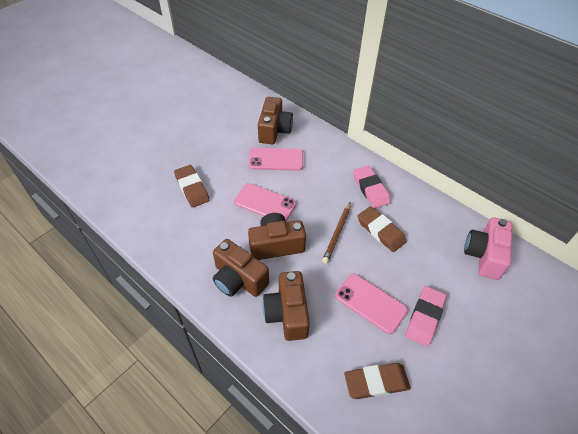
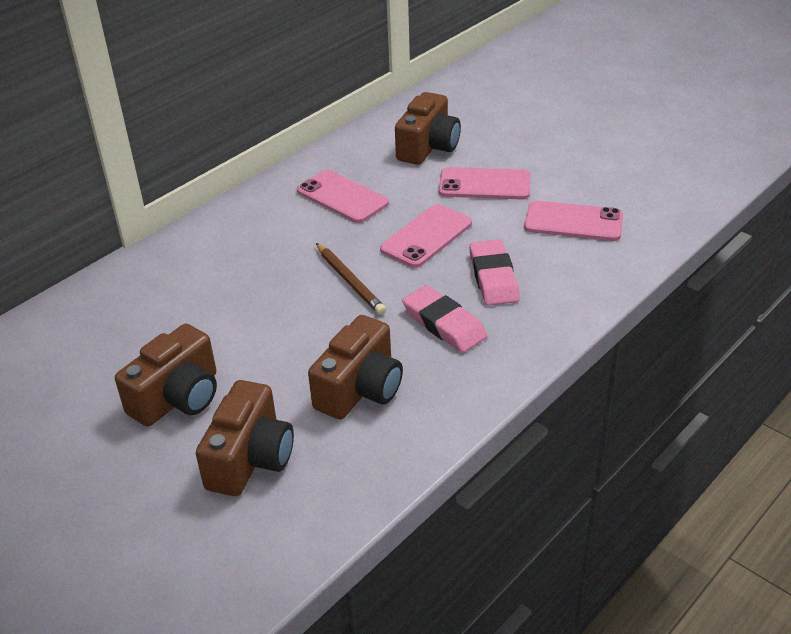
brown eraser: 3 -> 0
pink camera: 1 -> 0
pink phone: 3 -> 4

